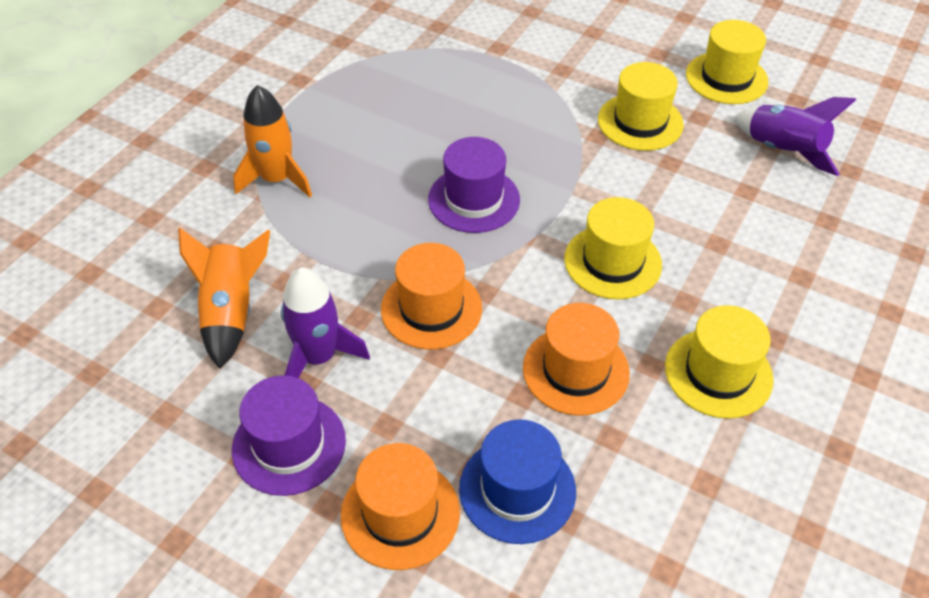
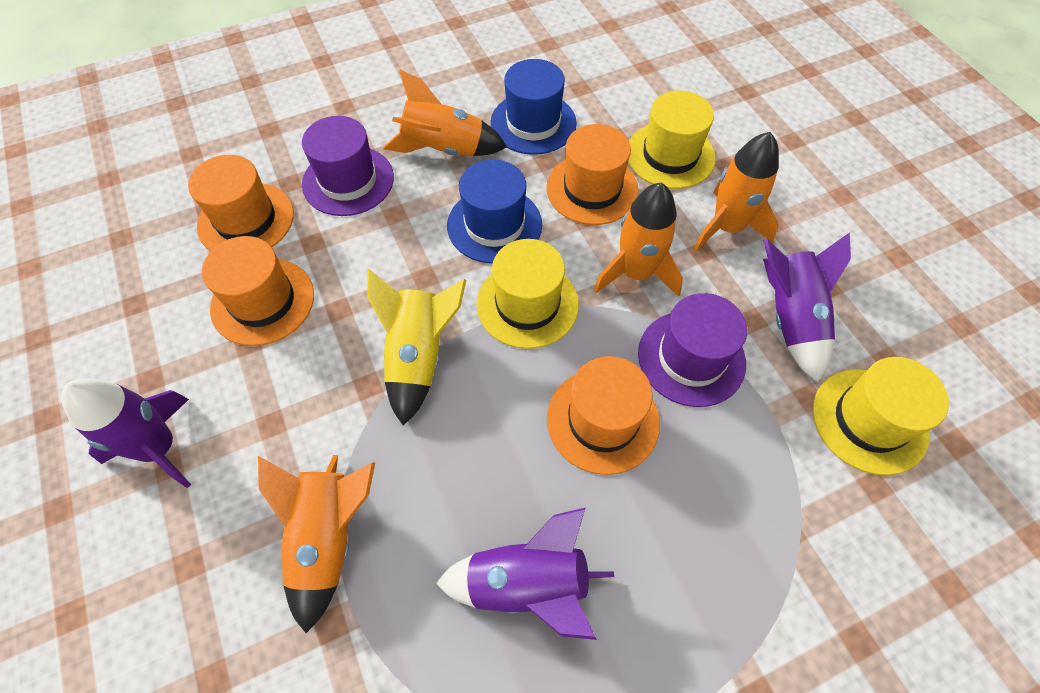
blue hat: 1 -> 2
orange hat: 3 -> 4
orange rocket: 2 -> 4
purple rocket: 2 -> 3
yellow hat: 4 -> 3
yellow rocket: 0 -> 1

